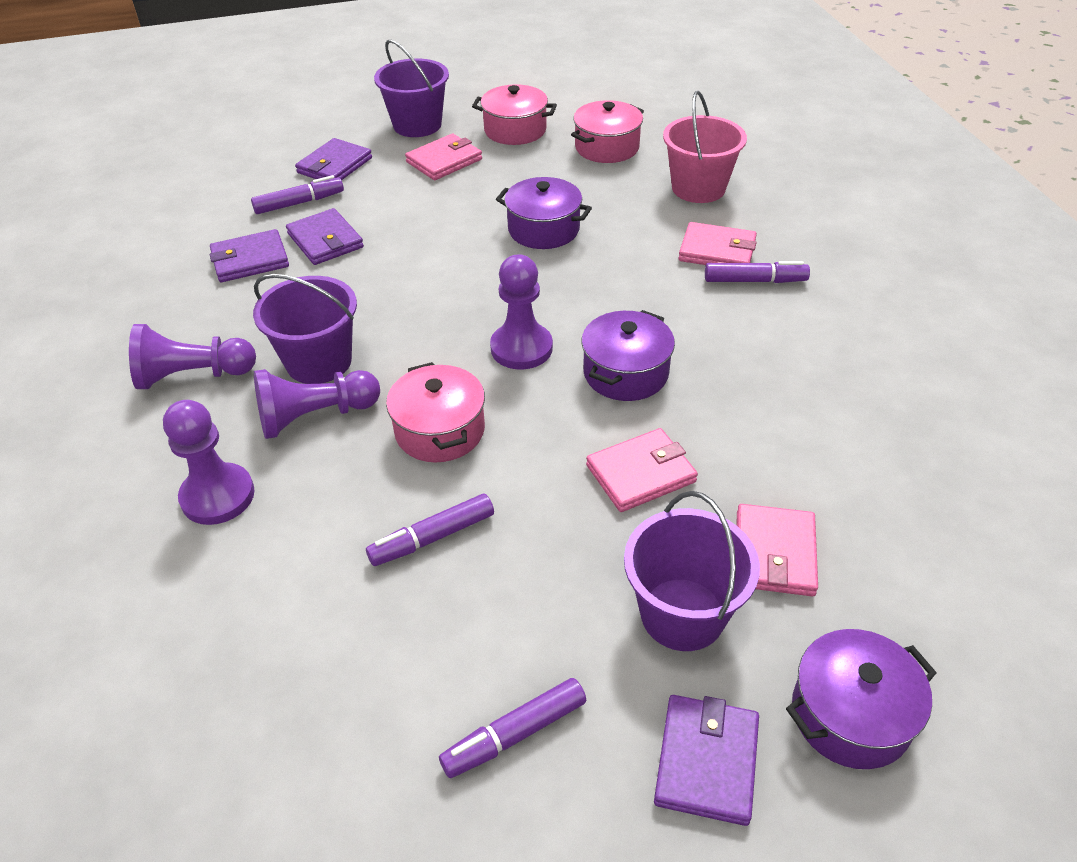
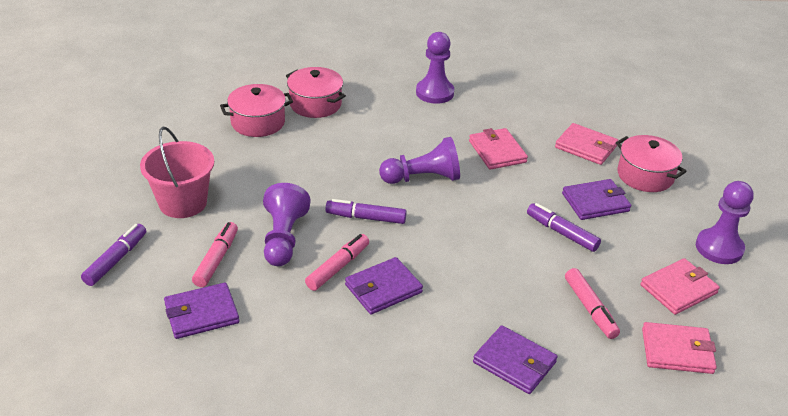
pink marker: 0 -> 3
purple bucket: 3 -> 0
purple marker: 4 -> 3
purple pot: 3 -> 0

